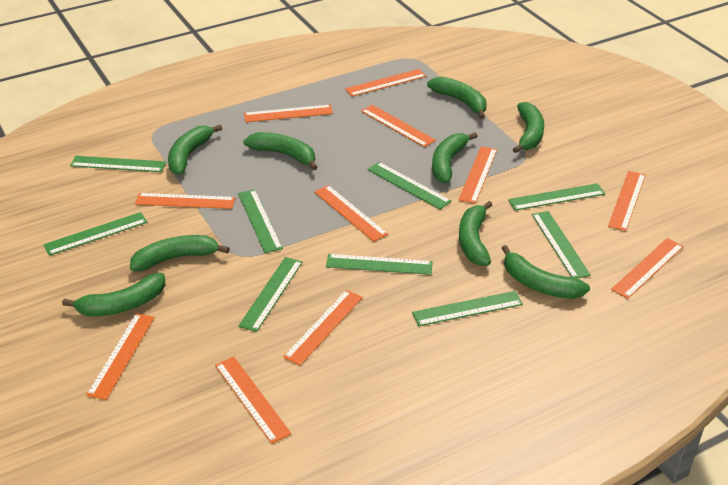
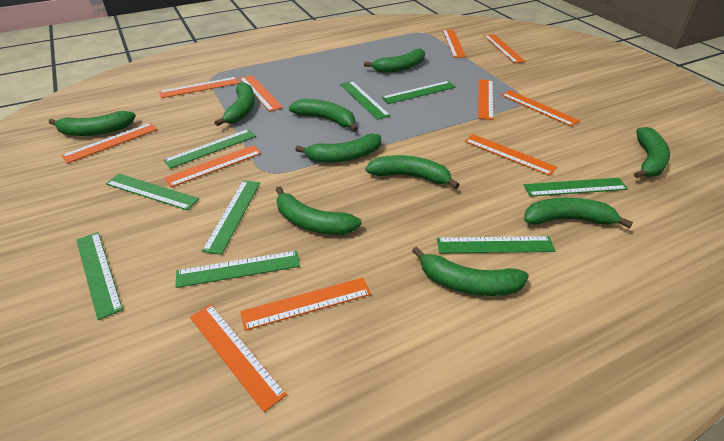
green banana: 9 -> 10

